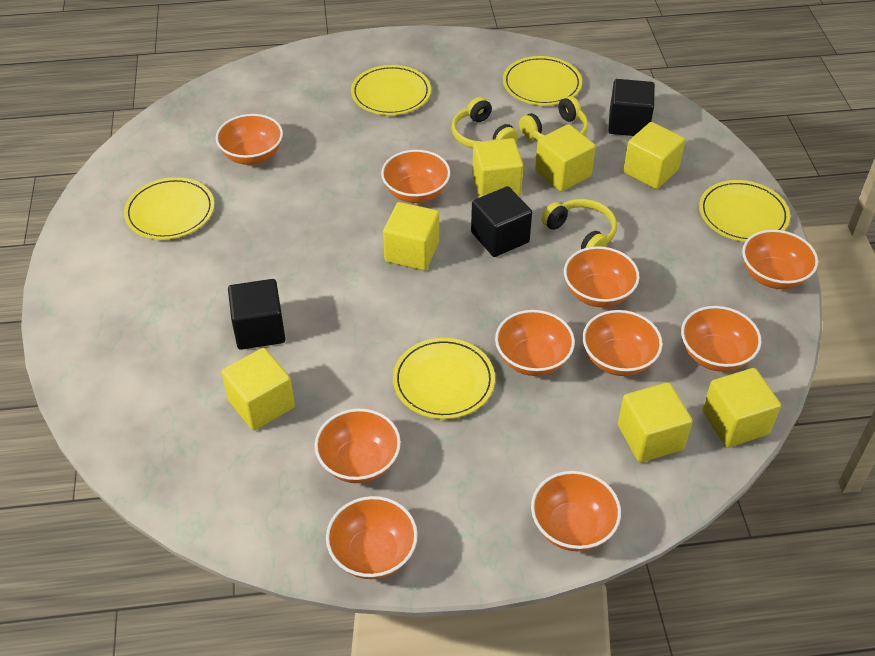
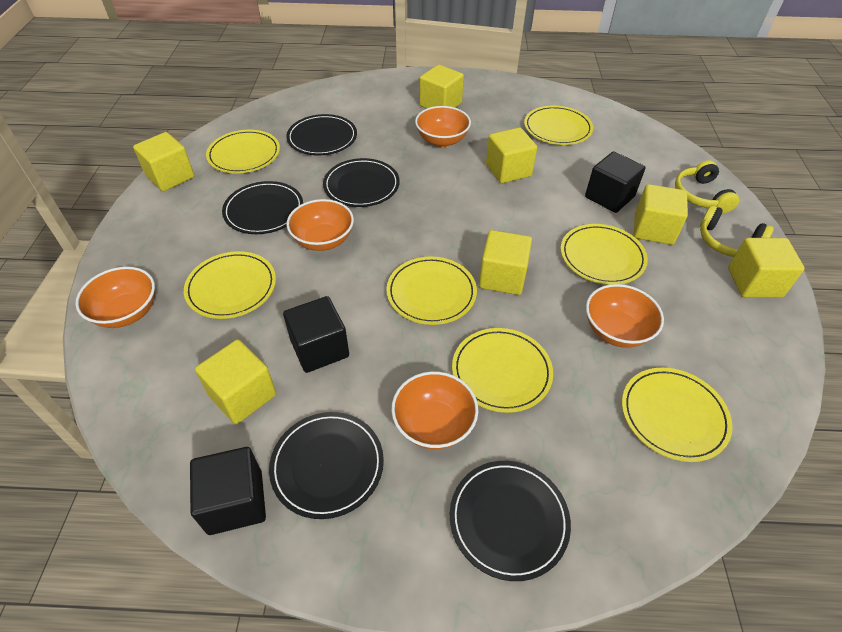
black plate: 0 -> 5
orange bowl: 10 -> 5
yellow headphones: 3 -> 2
yellow plate: 5 -> 7

